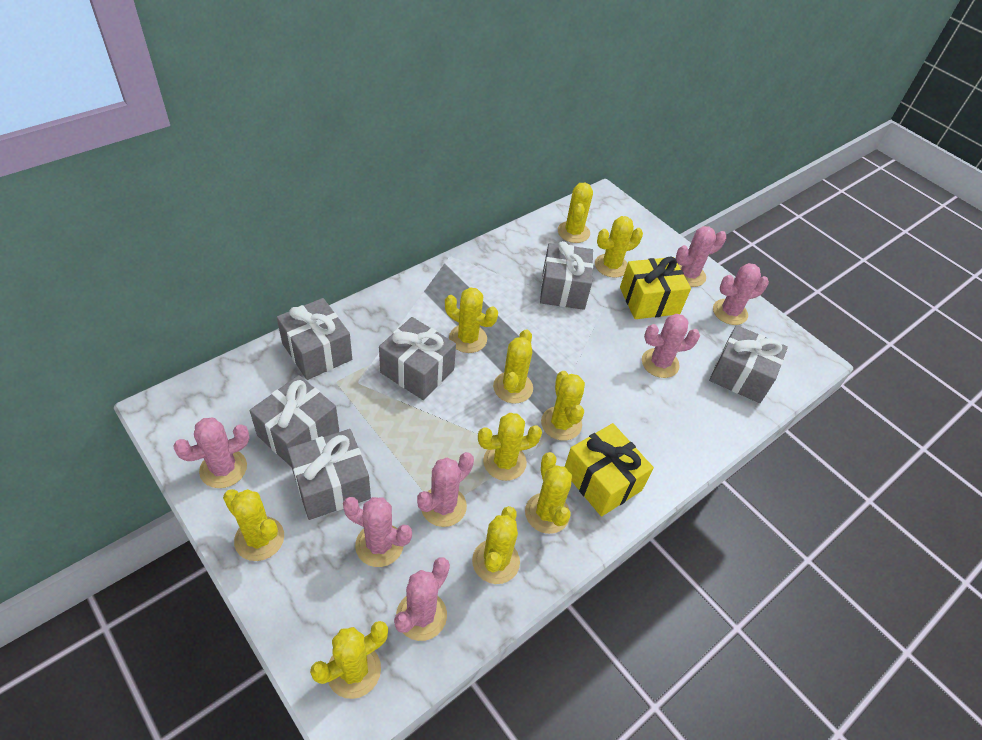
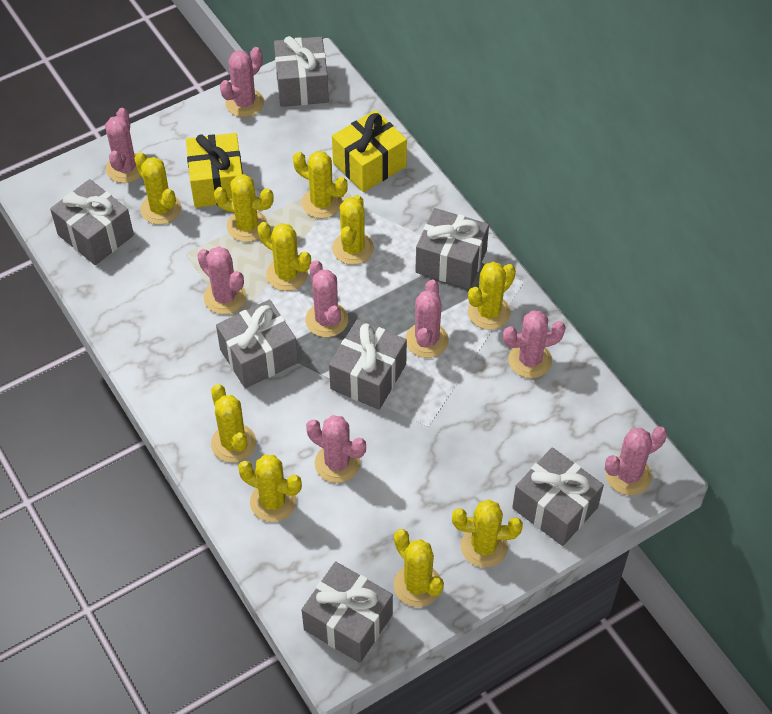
grey gift: 6 -> 7
pink cactus: 7 -> 8

